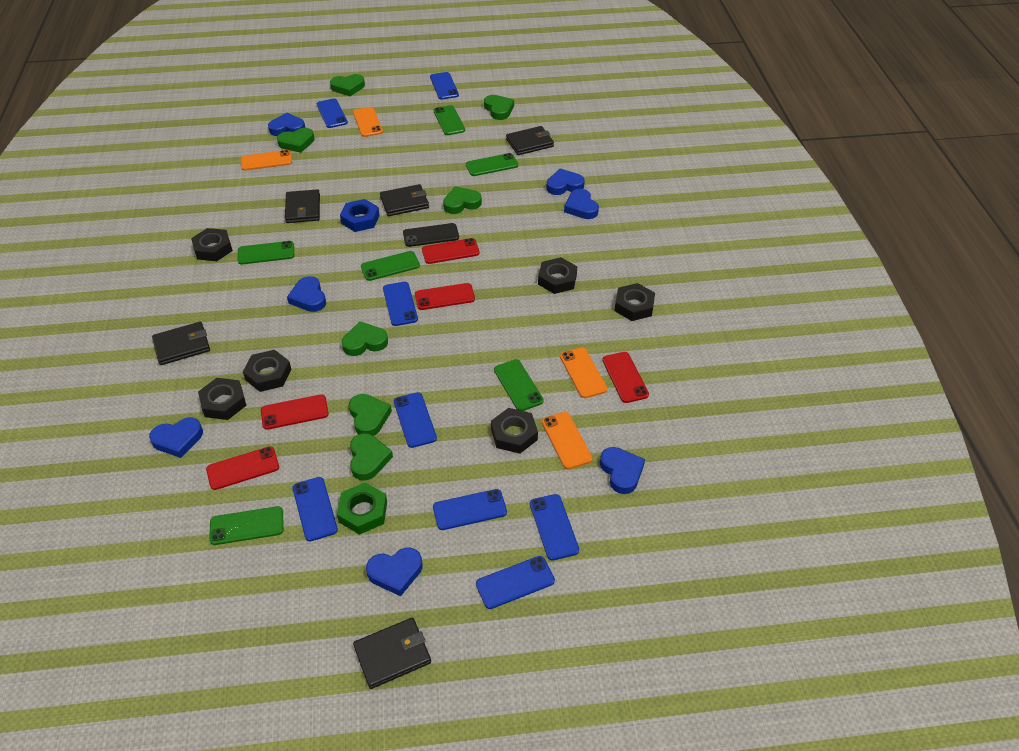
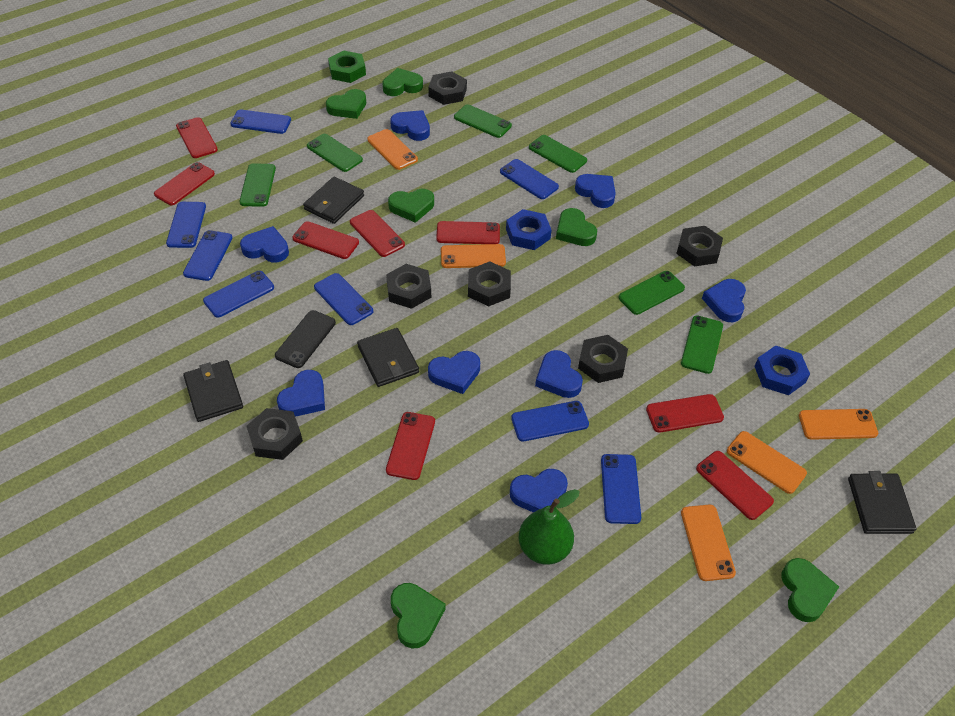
black wallet: 5 -> 4
blue heart: 7 -> 8
blue nut: 1 -> 2
green heart: 7 -> 6
green pear: 0 -> 1
orange phone: 4 -> 5
red phone: 5 -> 8

